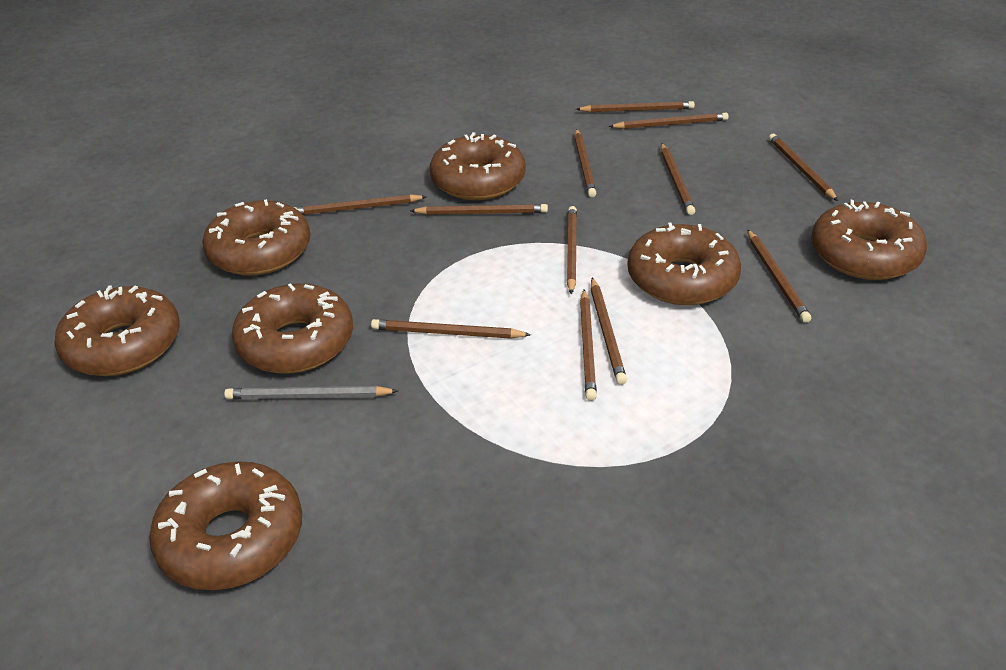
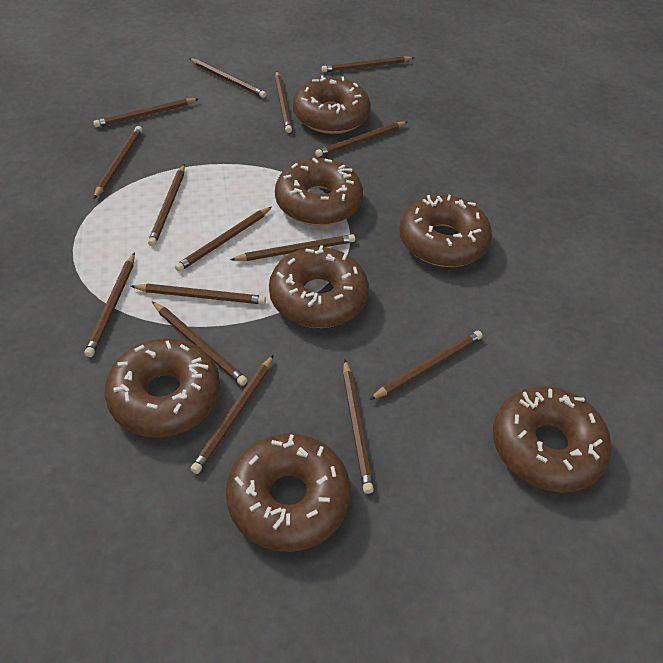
brown pencil: 12 -> 15
grey pencil: 1 -> 0

